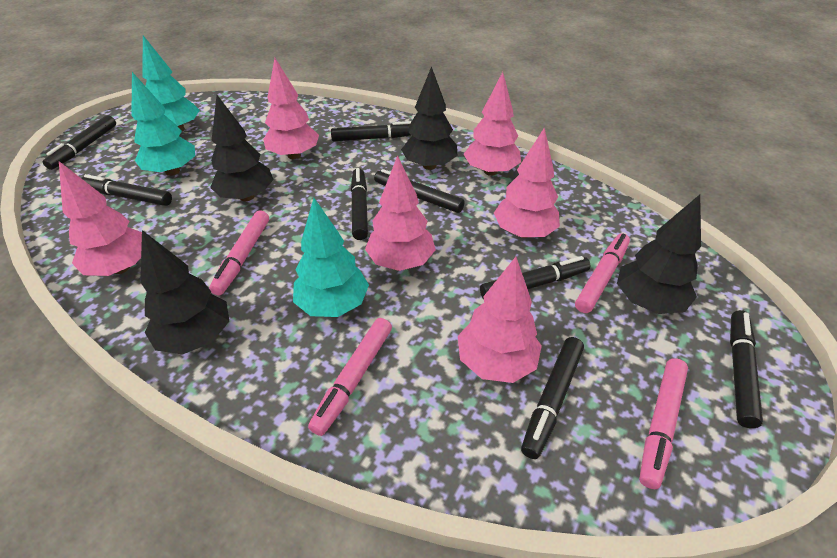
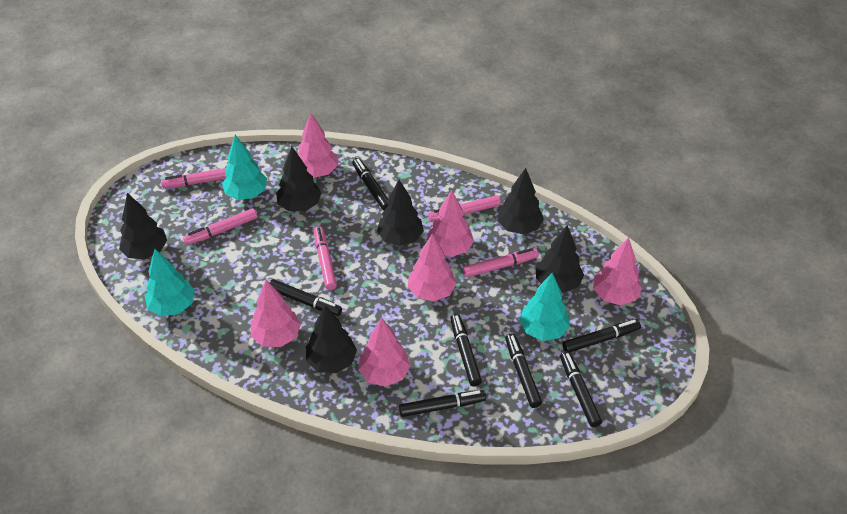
black marker: 8 -> 7
black tree: 4 -> 6
pink marker: 4 -> 5

